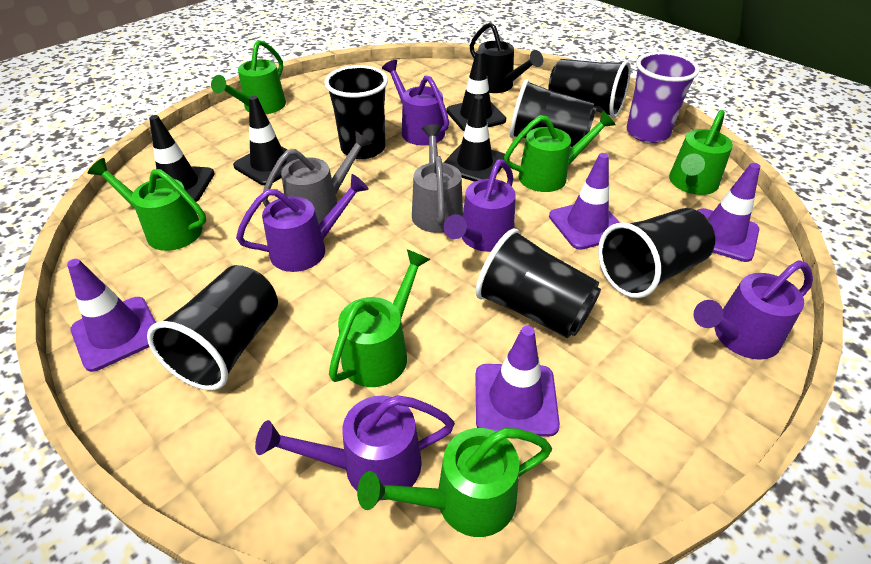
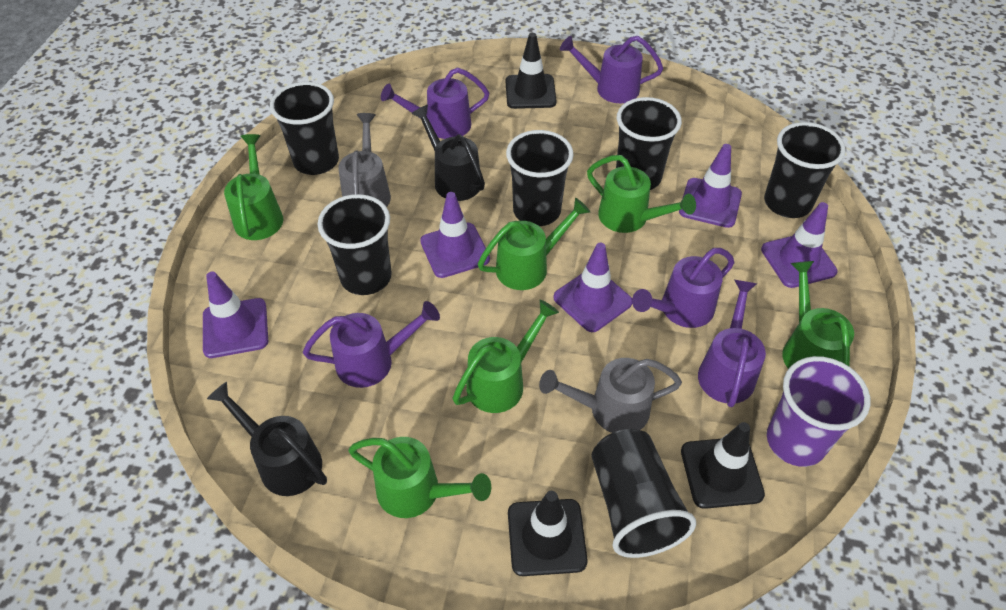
black traffic cone: 4 -> 3
black watering can: 1 -> 2
purple traffic cone: 4 -> 5

